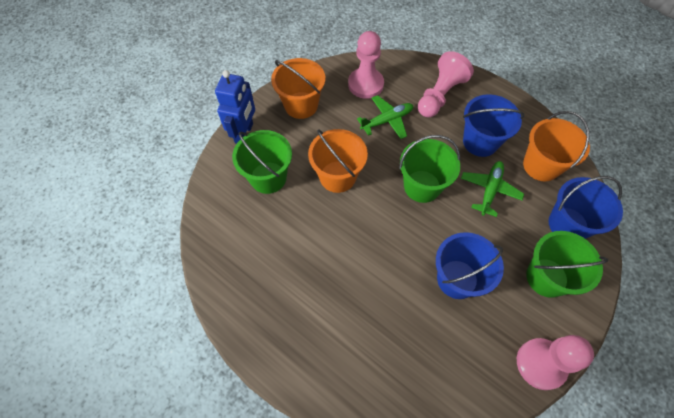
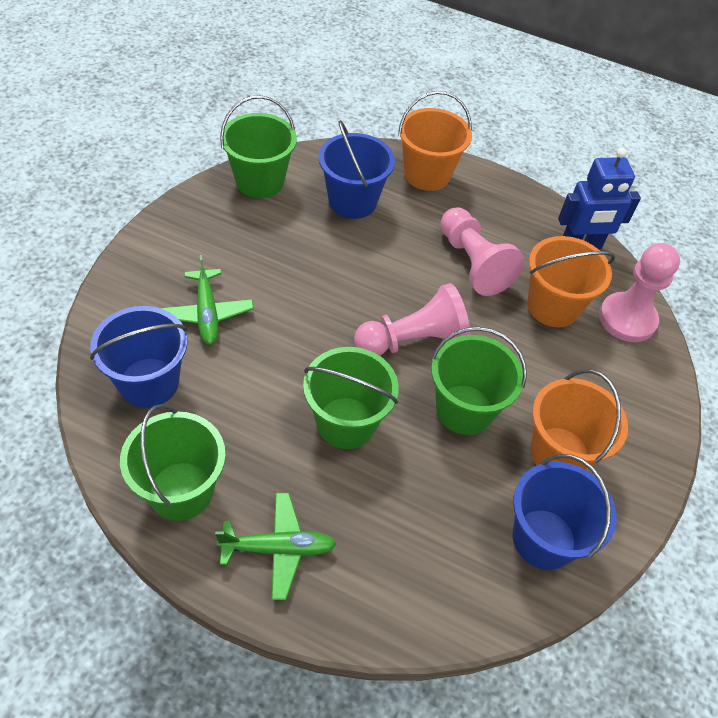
green bucket: 3 -> 4

